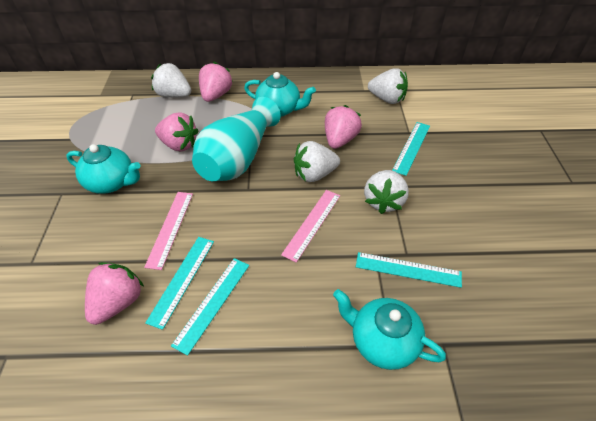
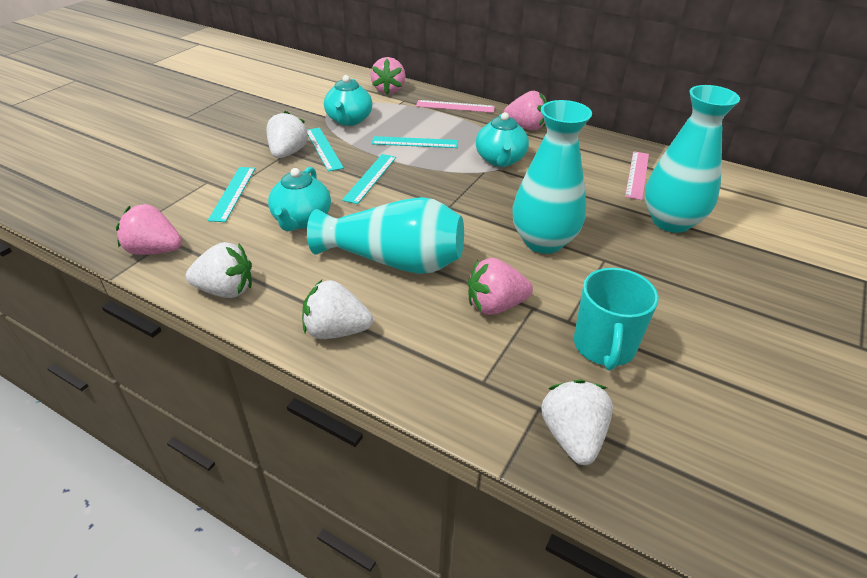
turquoise mug: 0 -> 1
turquoise vase: 1 -> 3

